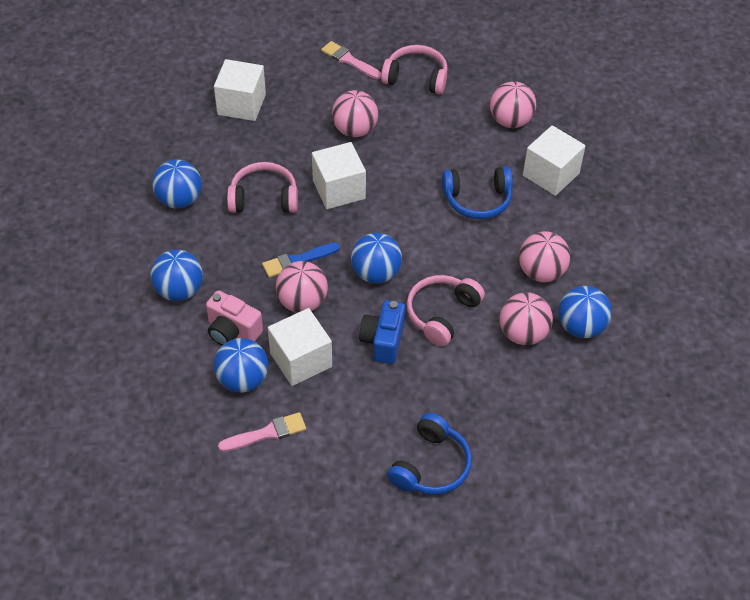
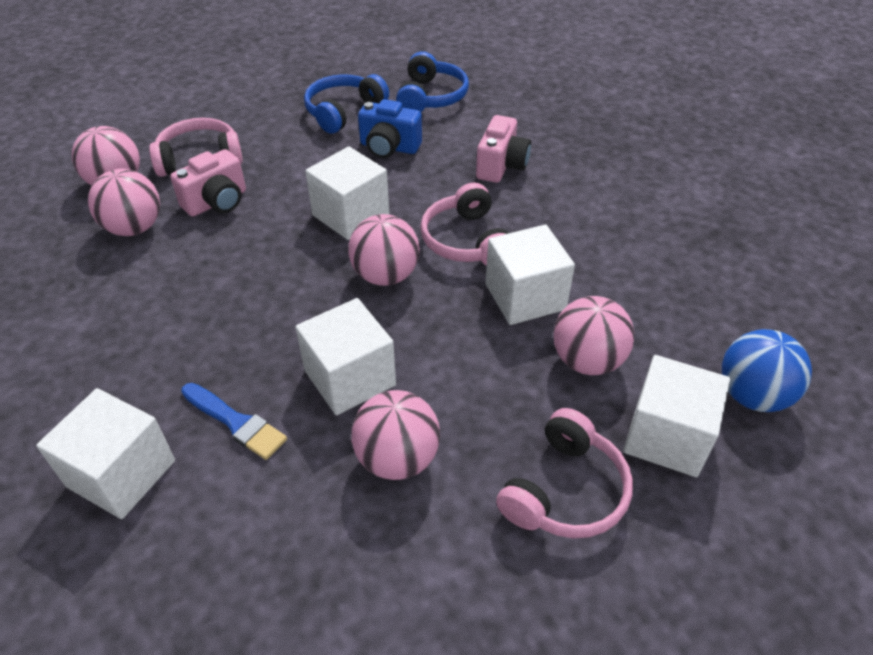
blue ball: 5 -> 1
pink brush: 2 -> 0
pink camera: 1 -> 2
white cube: 4 -> 5

